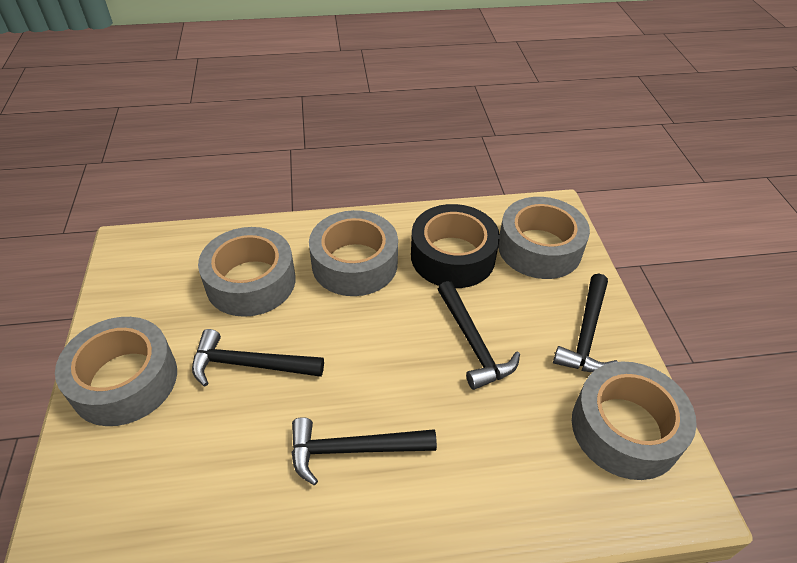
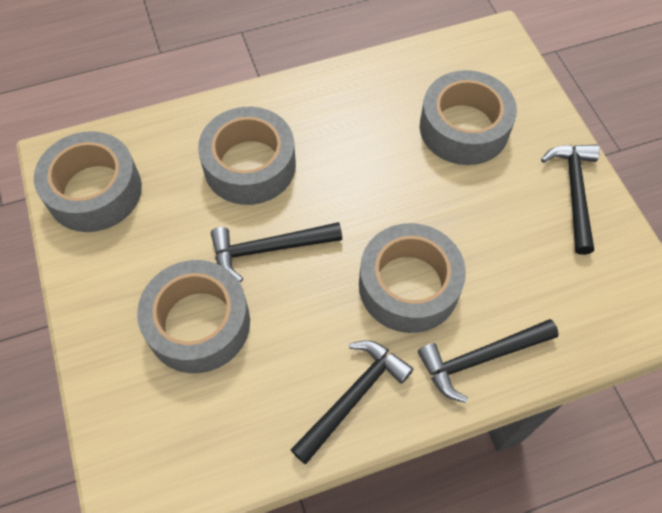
black tape: 1 -> 0

